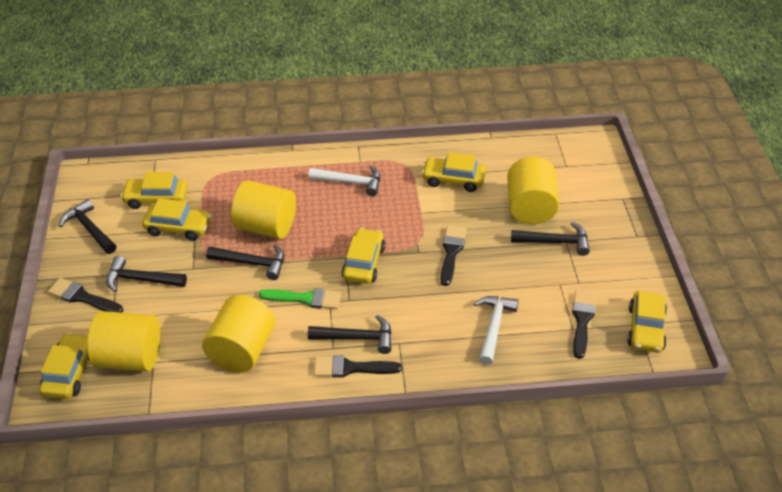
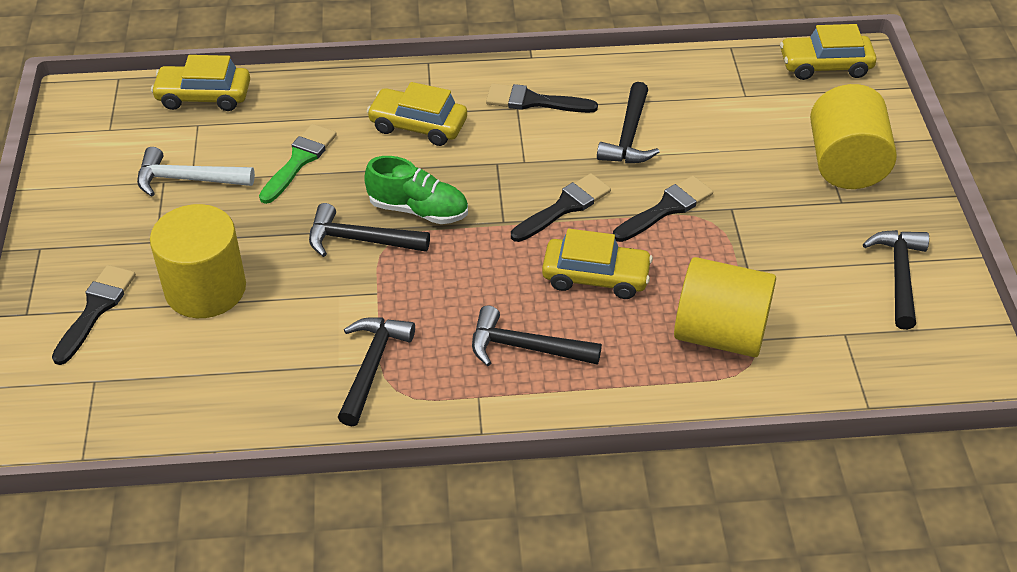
green shoe: 0 -> 1
white hammer: 2 -> 1
yellow car: 6 -> 4
yellow cylinder: 4 -> 3

